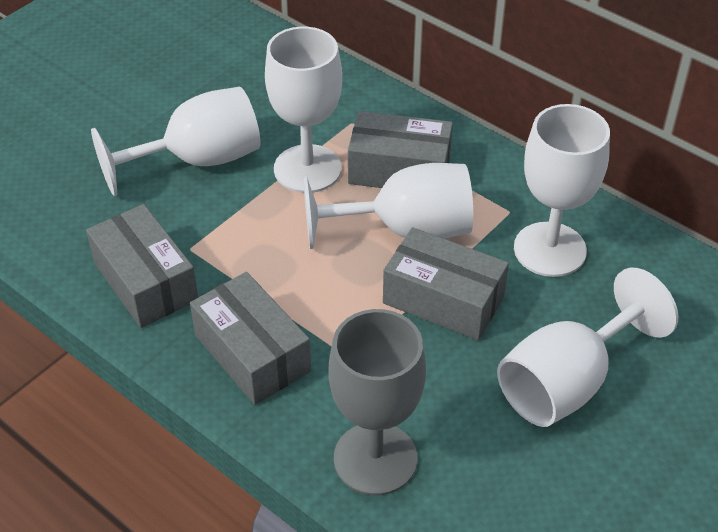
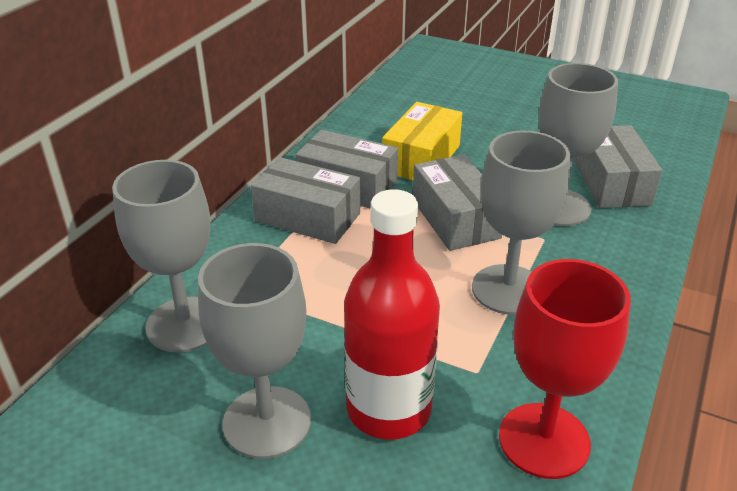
grey goblet: 1 -> 4
red bottle: 0 -> 1
red goblet: 0 -> 1
white goblet: 5 -> 0
yellow box: 0 -> 1

